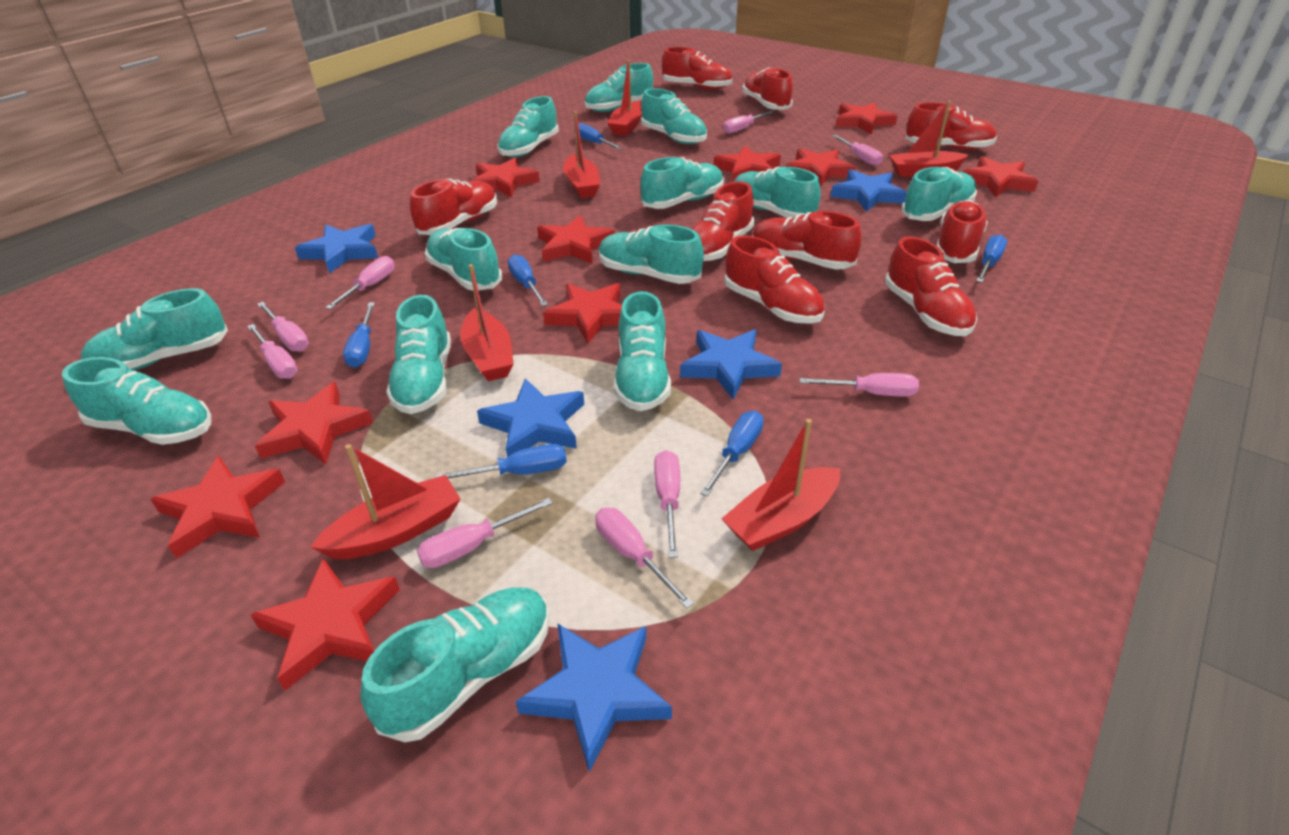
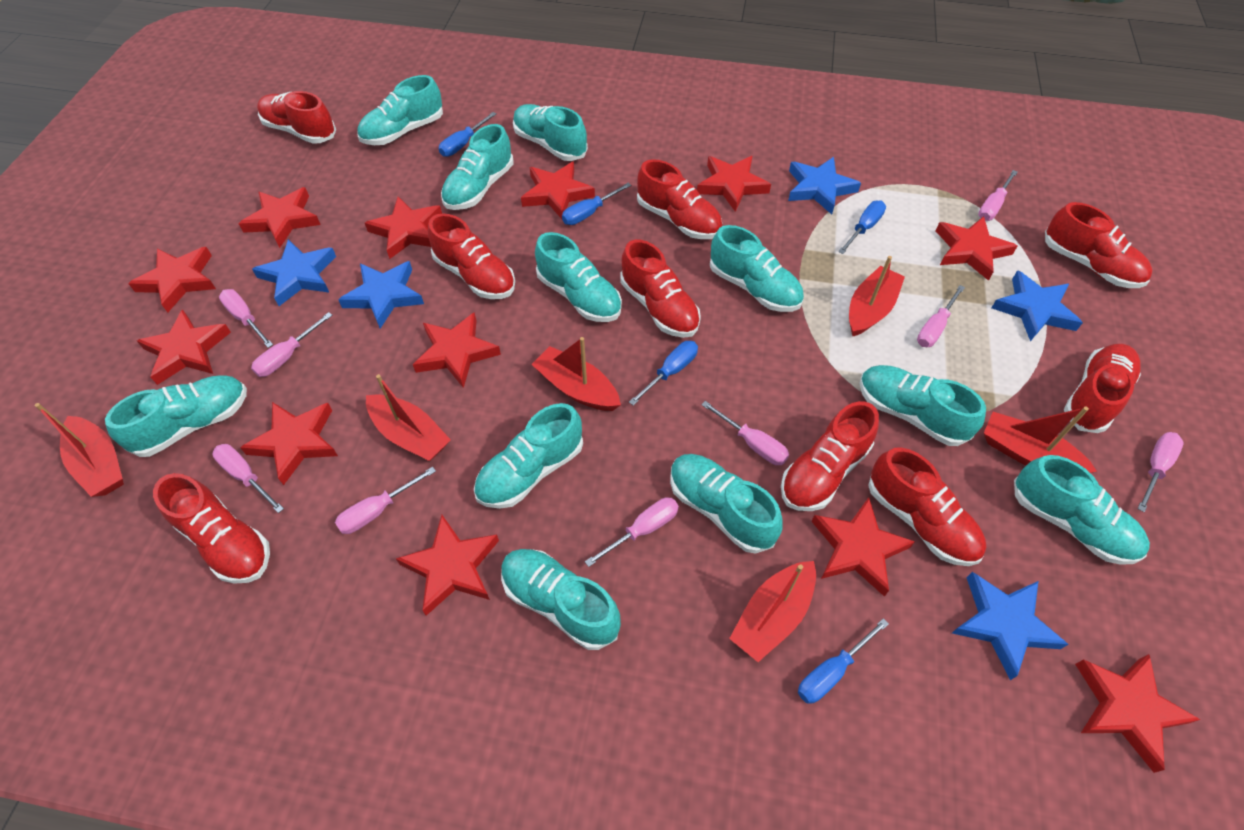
blue screwdriver: 6 -> 5
red star: 10 -> 12
turquoise shoe: 13 -> 11

